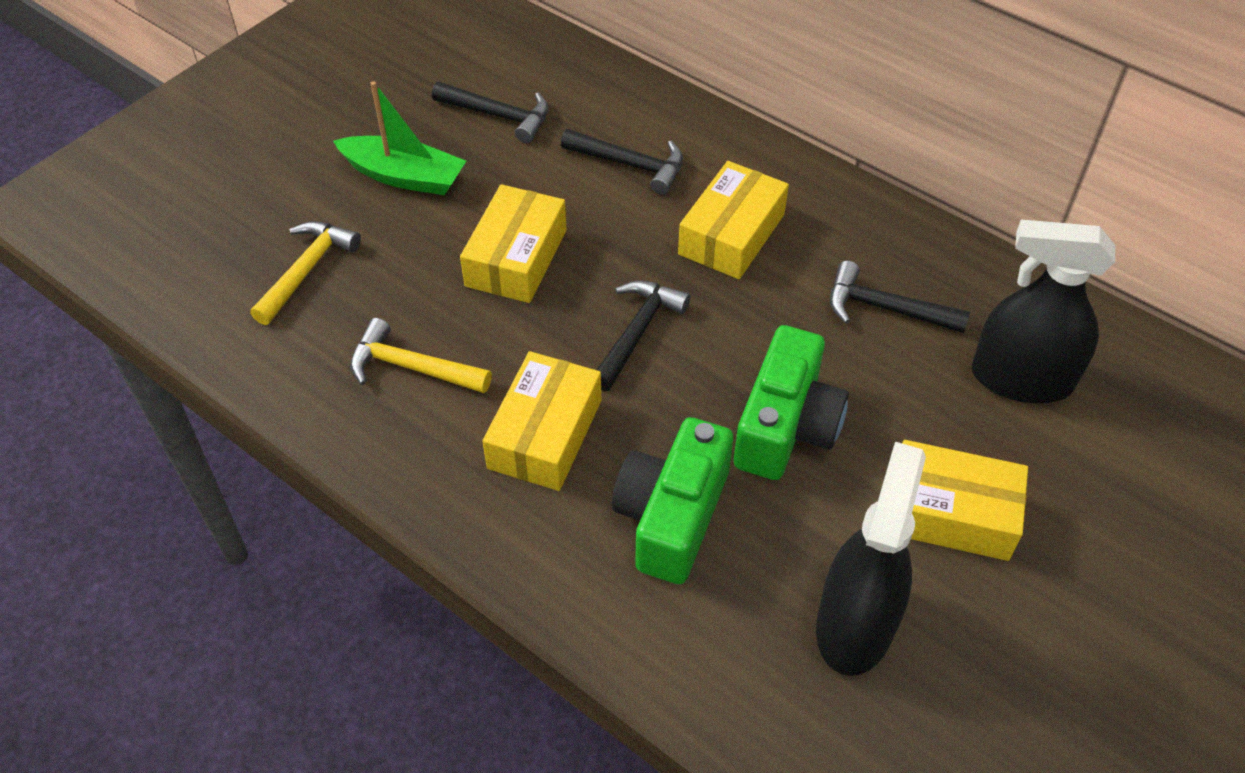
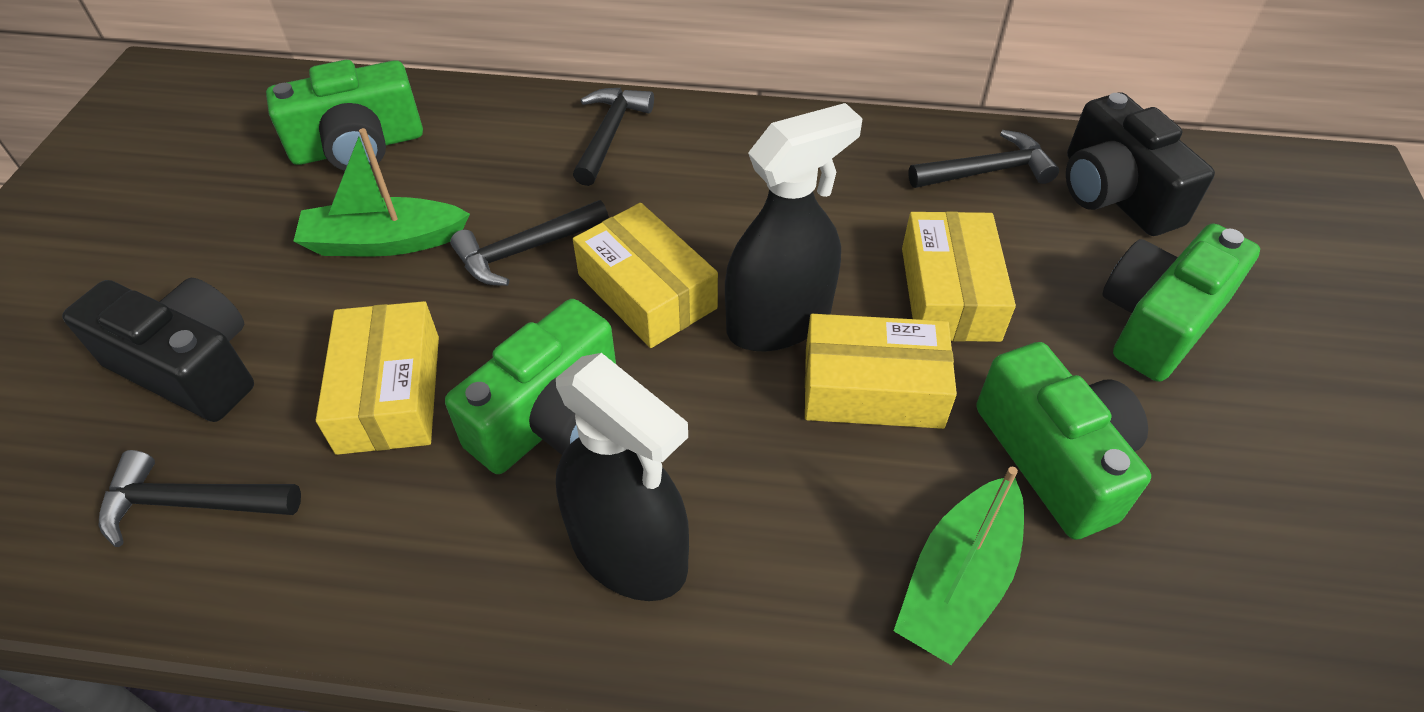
black camera: 0 -> 2
green boat: 1 -> 2
green camera: 2 -> 4
yellow hammer: 2 -> 0

